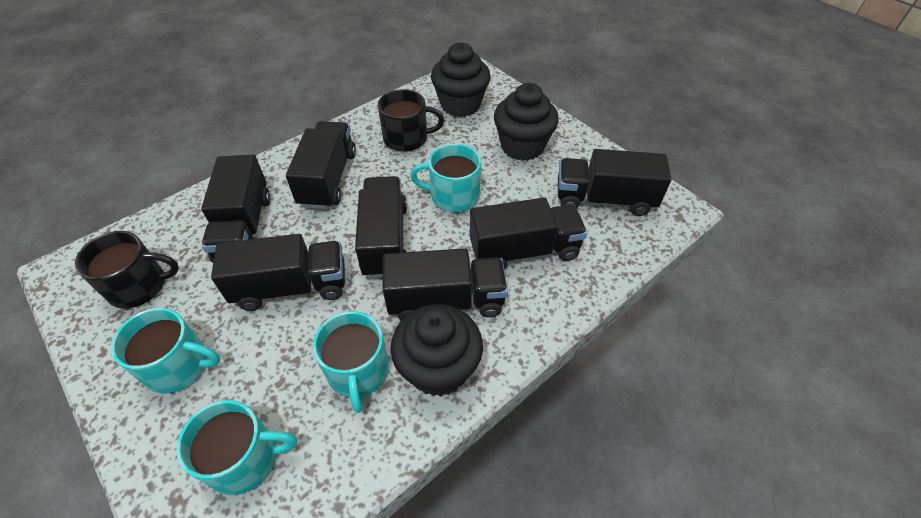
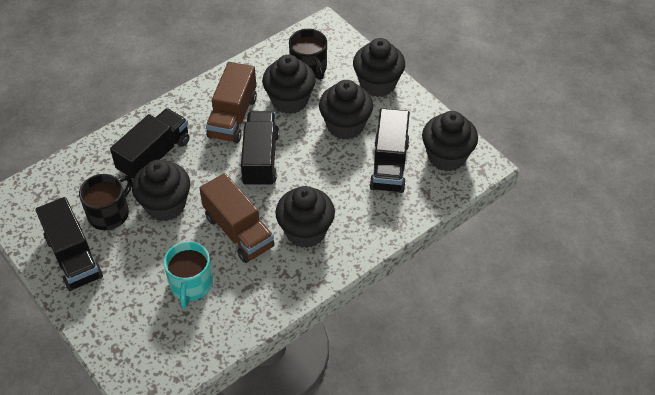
black cupcake: 3 -> 6
black truck: 7 -> 4
brown truck: 0 -> 2
turquoise mug: 4 -> 1

